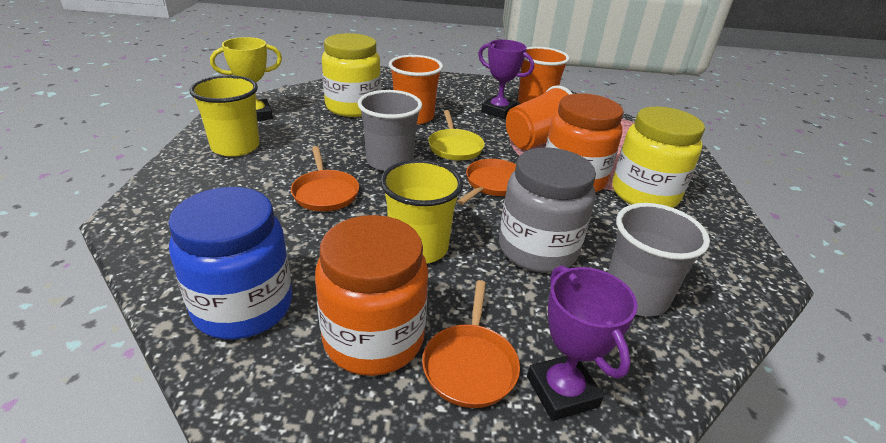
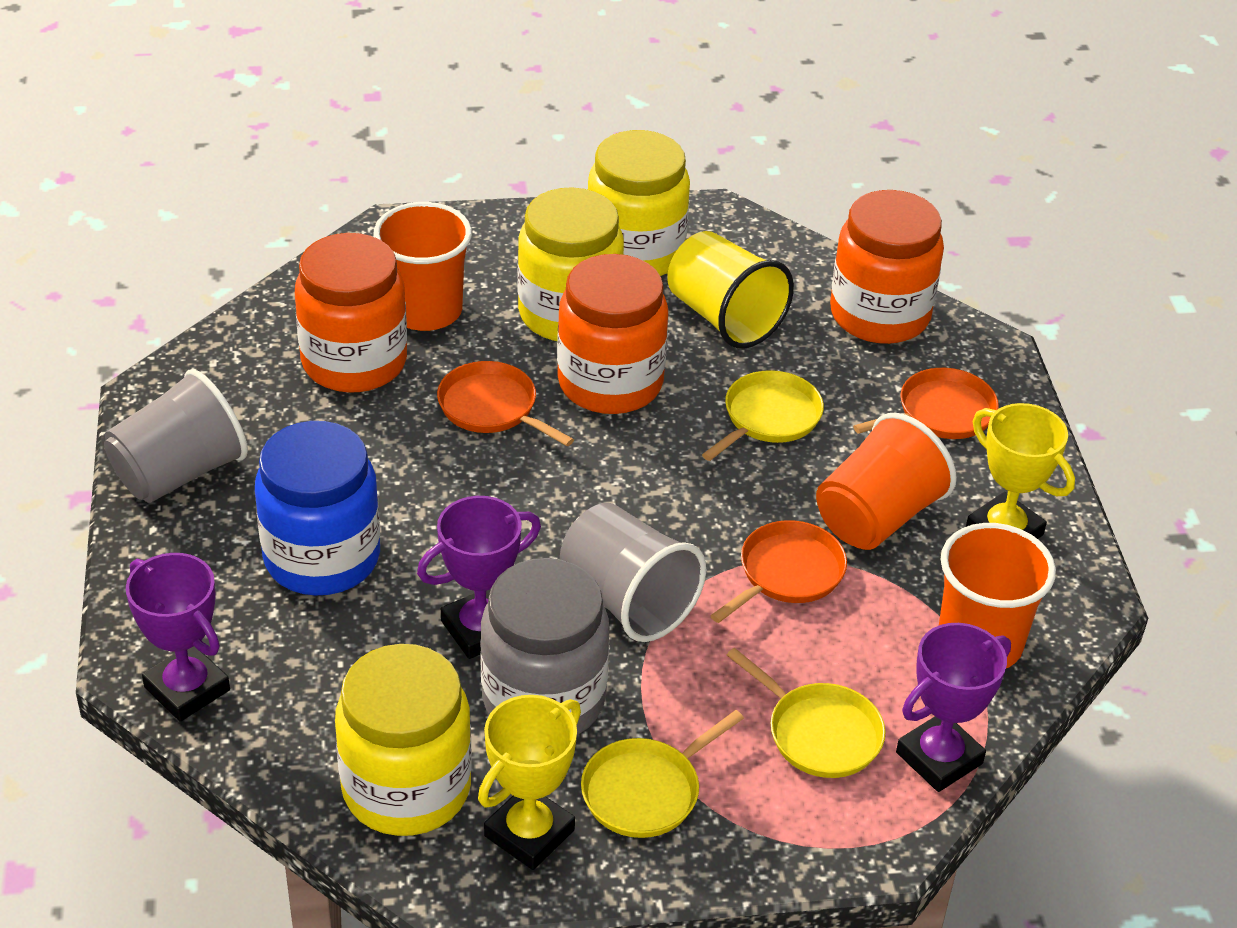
orange jar: 2 -> 3
purple trophy: 2 -> 3
yellow cup: 2 -> 1
yellow jar: 2 -> 3
yellow pan: 1 -> 3
yellow trophy: 1 -> 2

